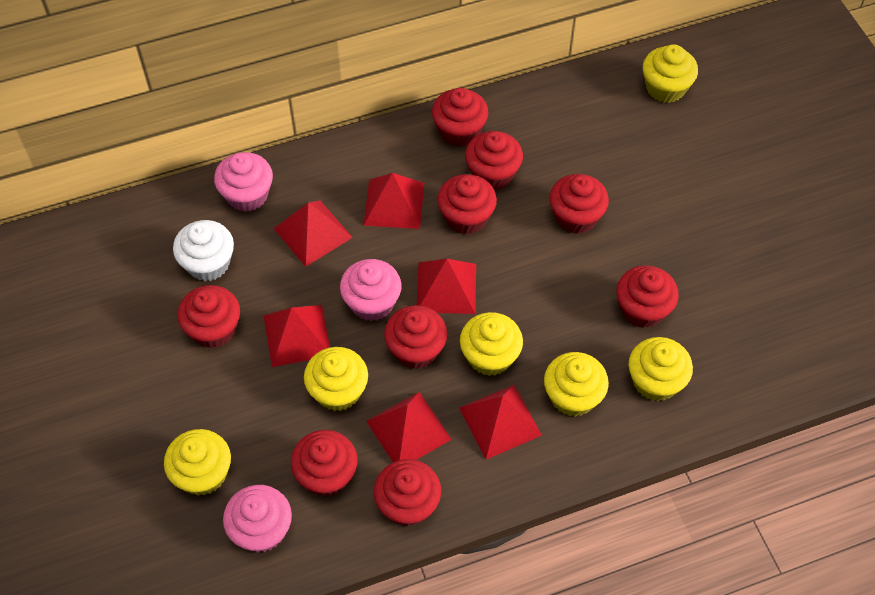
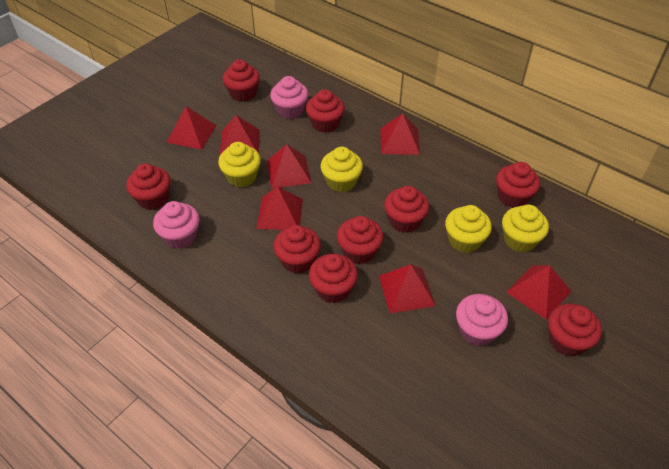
red pyramid: 6 -> 7
white cupcake: 1 -> 0
yellow cupcake: 6 -> 4

